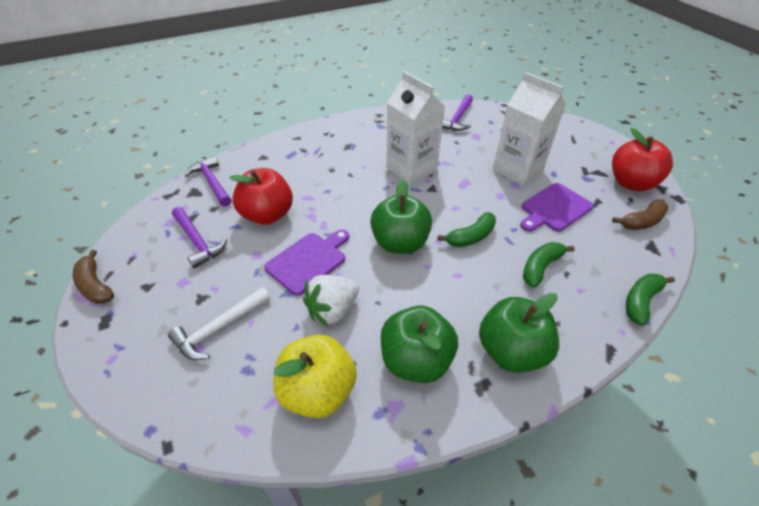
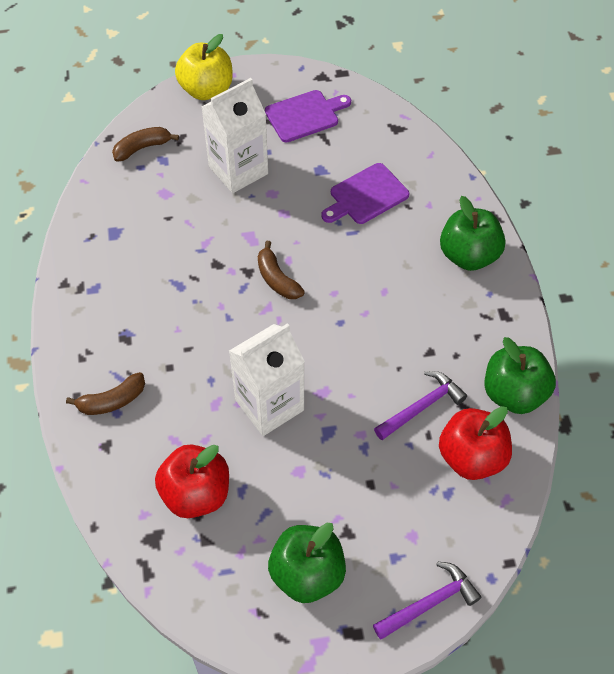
brown banana: 2 -> 3
green banana: 3 -> 0
purple hammer: 3 -> 2
white hammer: 1 -> 0
white strawberry: 1 -> 0

